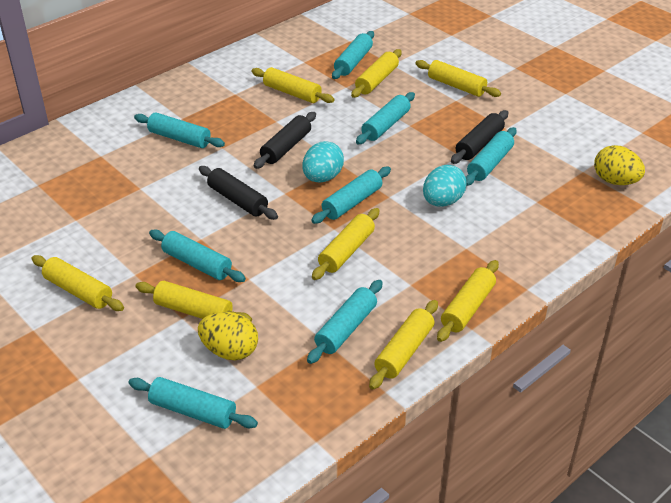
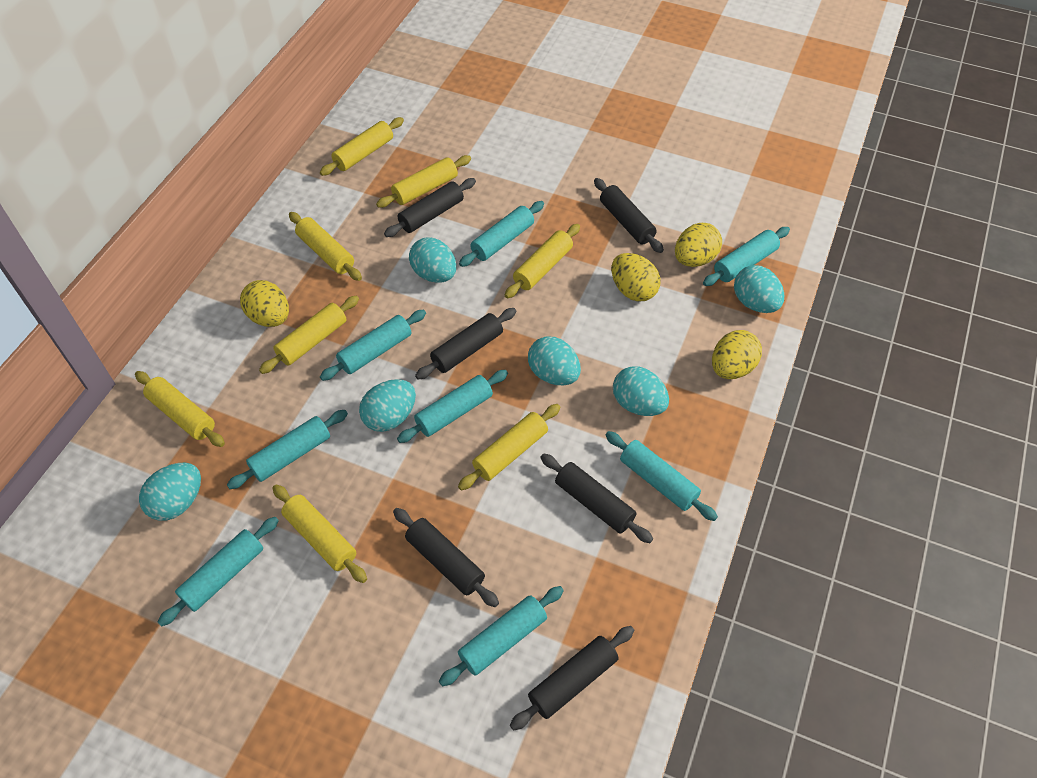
black rolling pin: 3 -> 6
turquoise egg: 2 -> 6
yellow egg: 2 -> 4

